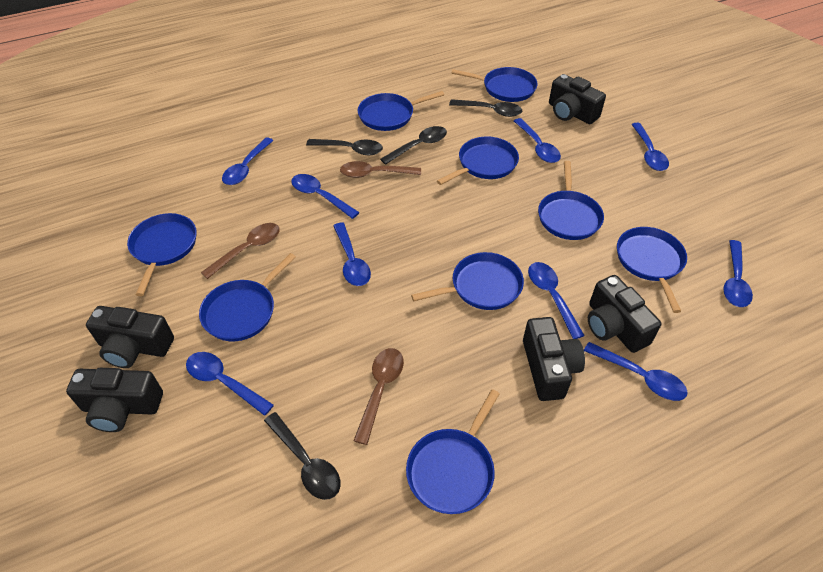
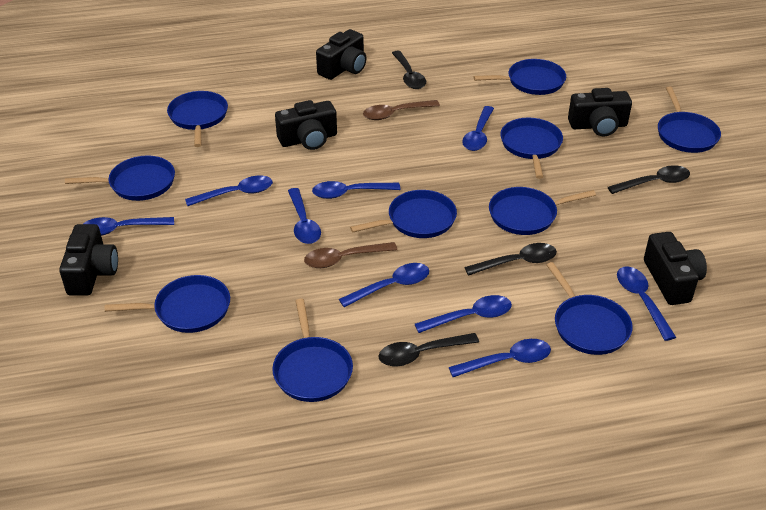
blue pan: 9 -> 10
brown spoon: 3 -> 2

